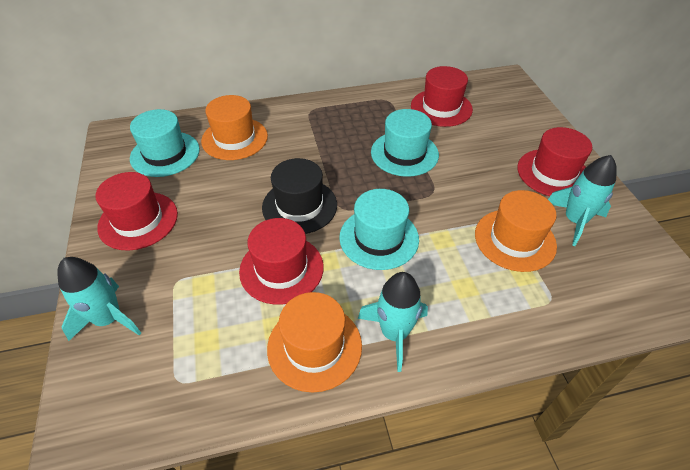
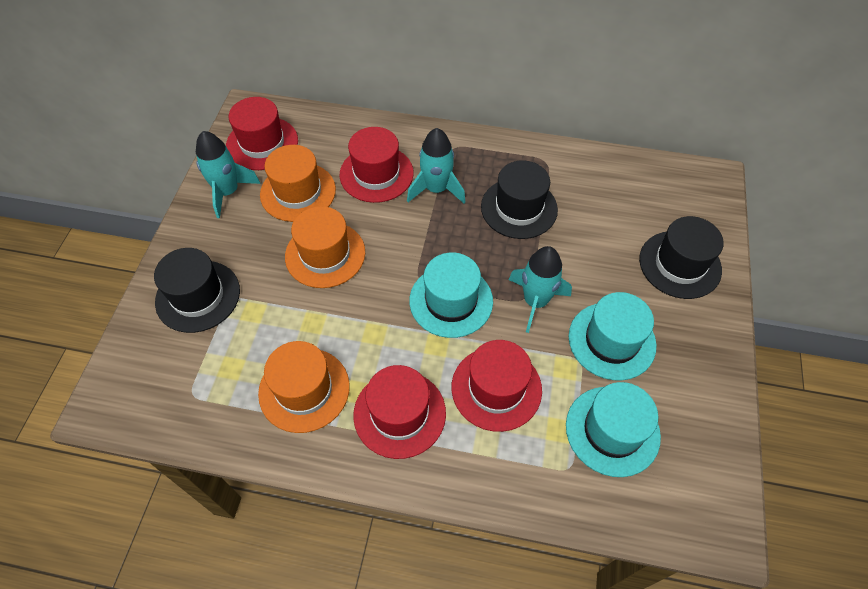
black hat: 1 -> 3

